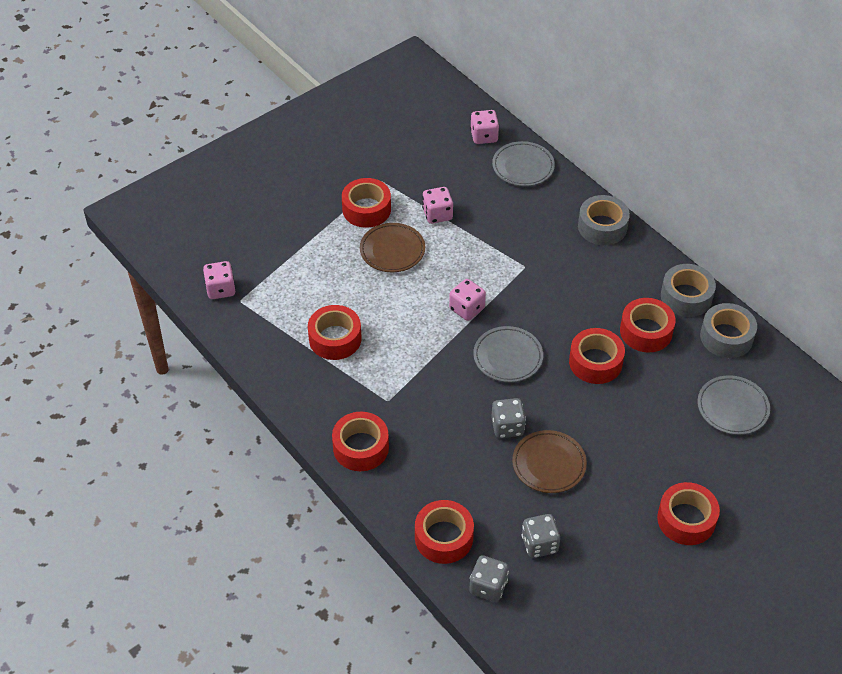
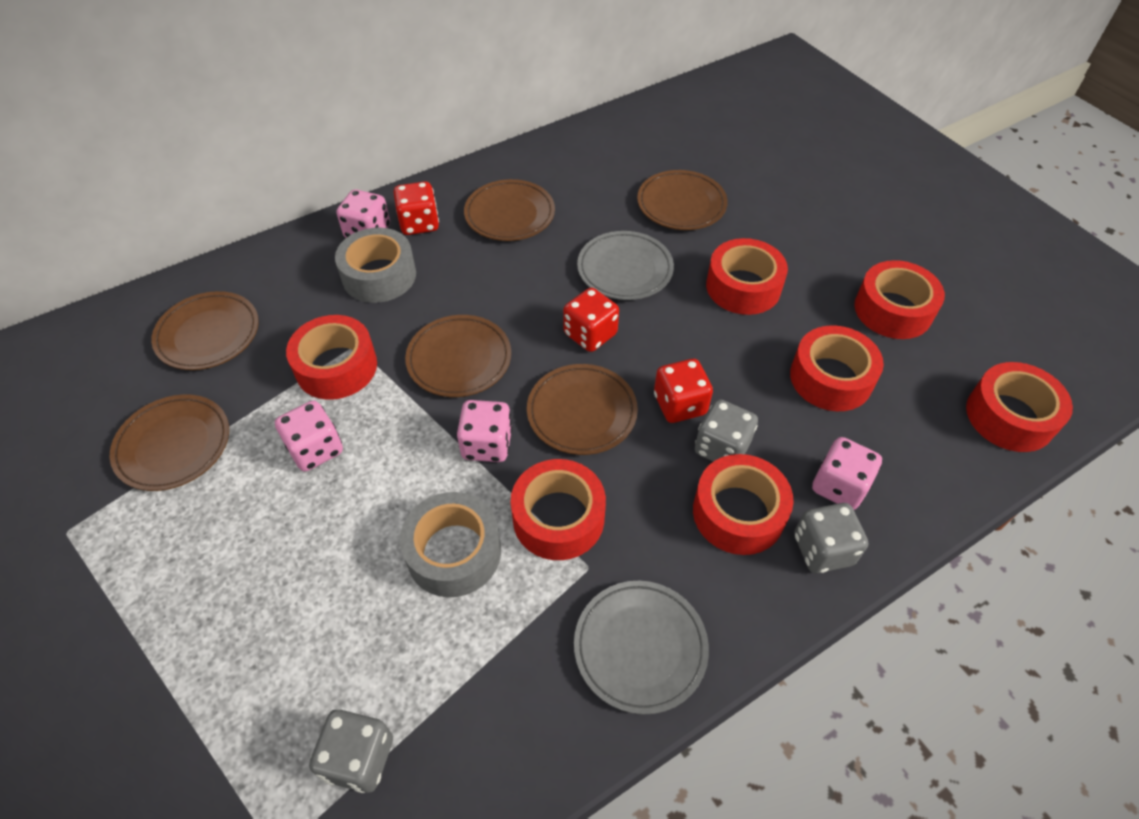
brown plate: 2 -> 6
grey plate: 3 -> 2
grey tape: 3 -> 2
red dice: 0 -> 3

